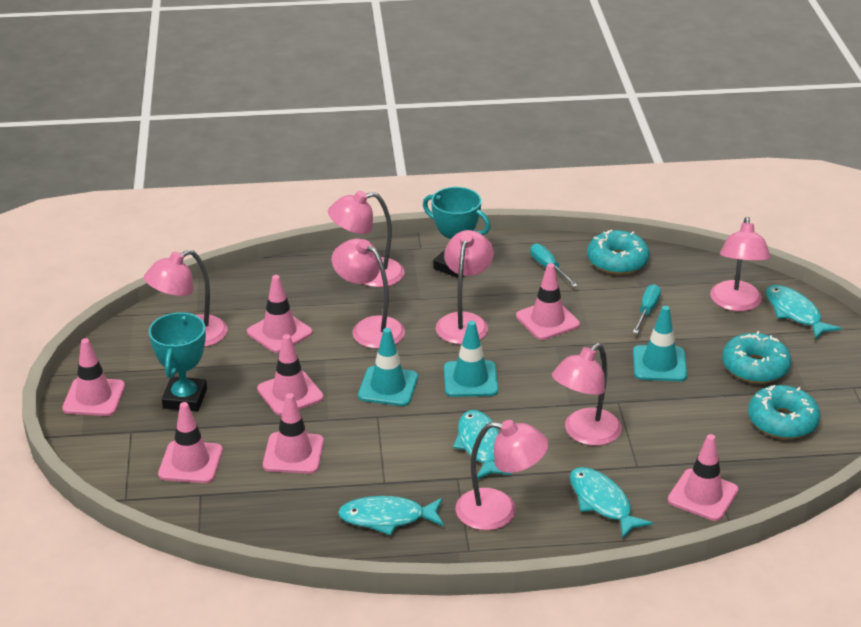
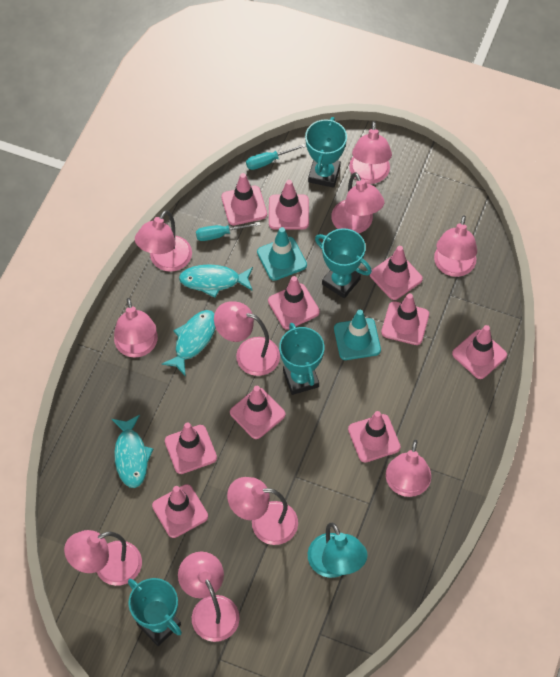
pink lamp: 7 -> 10
pink traffic cone: 7 -> 10
turquoise donut: 3 -> 0
turquoise fish: 4 -> 3
turquoise lamp: 0 -> 1
turquoise traffic cone: 3 -> 2
turquoise trophy: 2 -> 4

